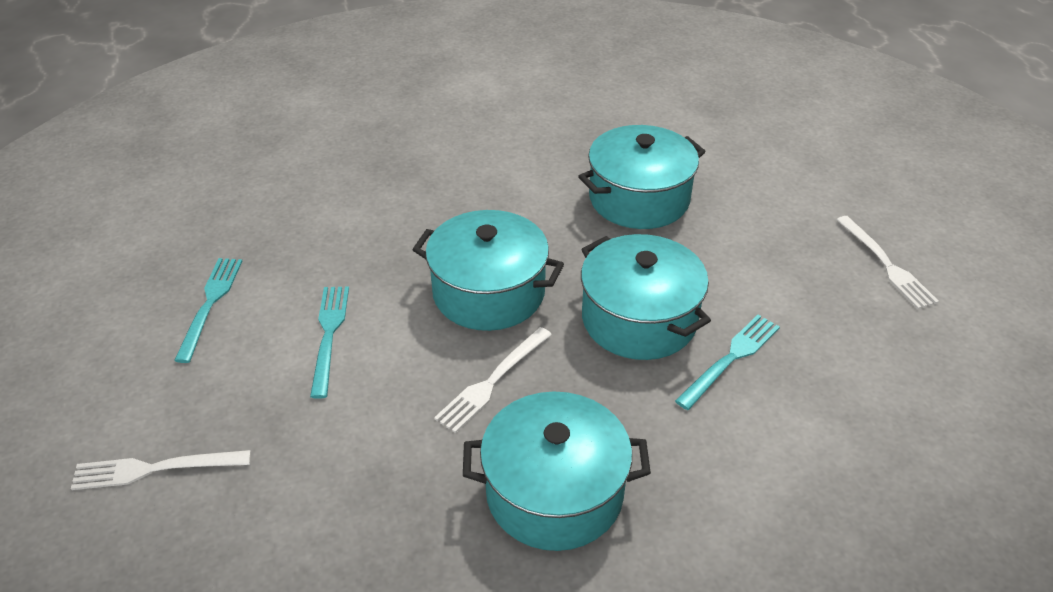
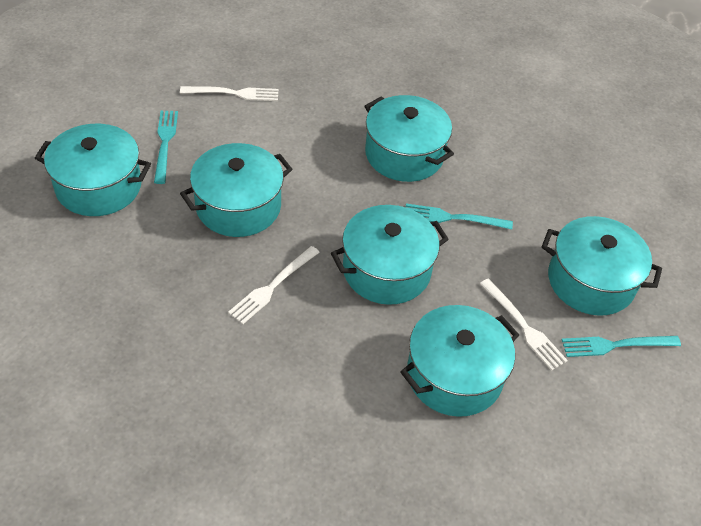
turquoise pot: 4 -> 6

